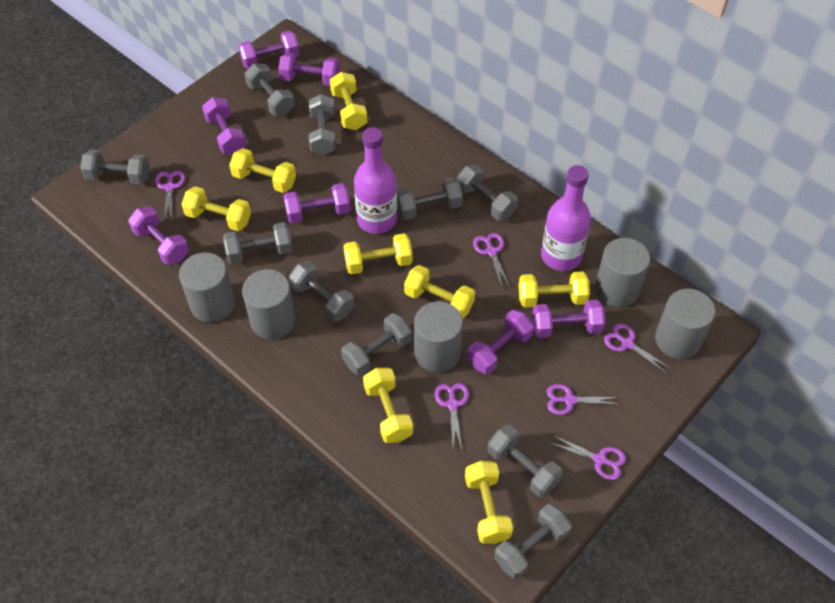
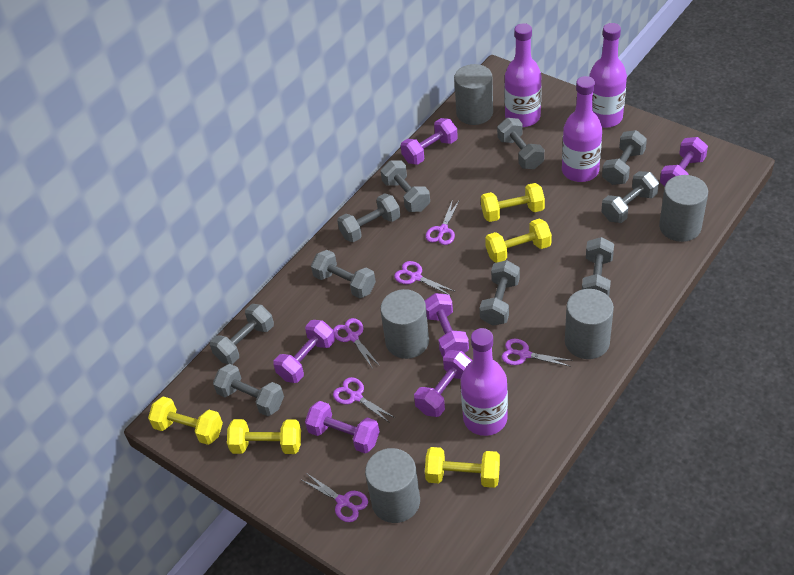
purple bottle: 2 -> 4
purple dumbbell: 7 -> 6
yellow dumbbell: 8 -> 5

